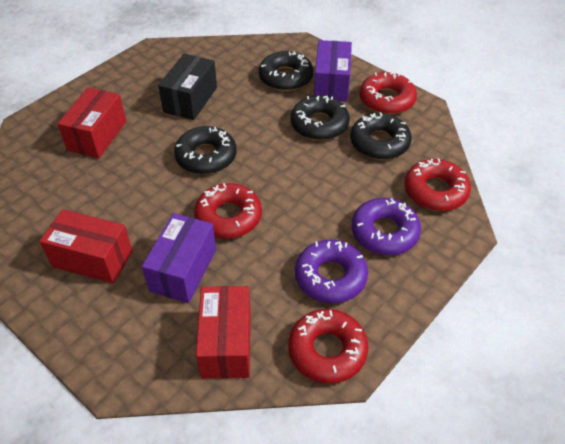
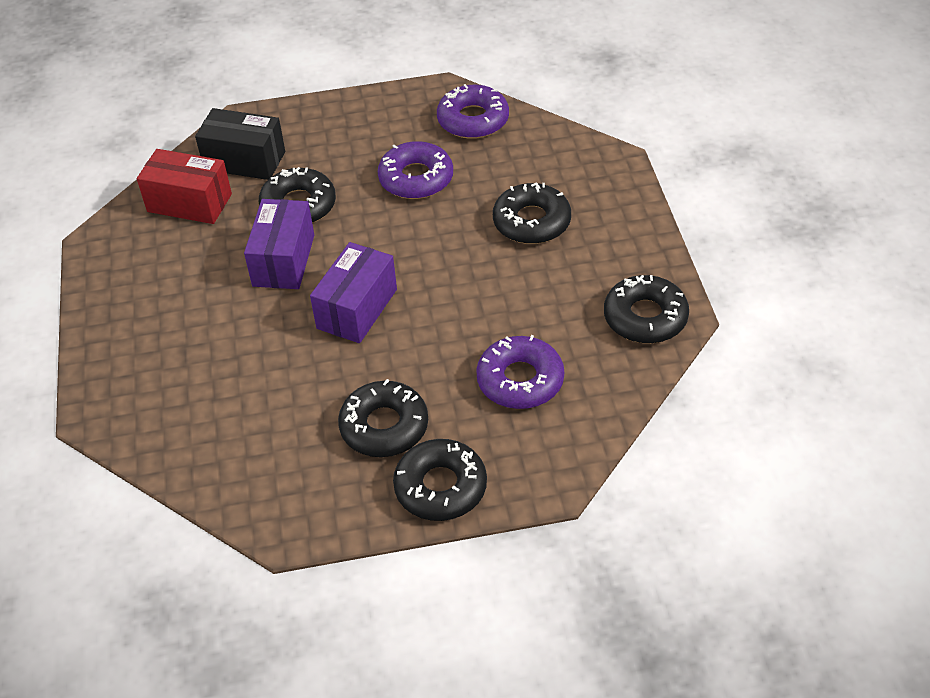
black donut: 4 -> 5
purple donut: 2 -> 3
red box: 3 -> 1
red donut: 4 -> 0

